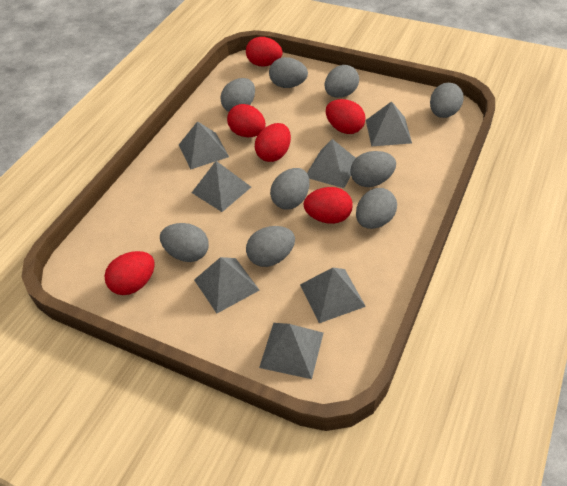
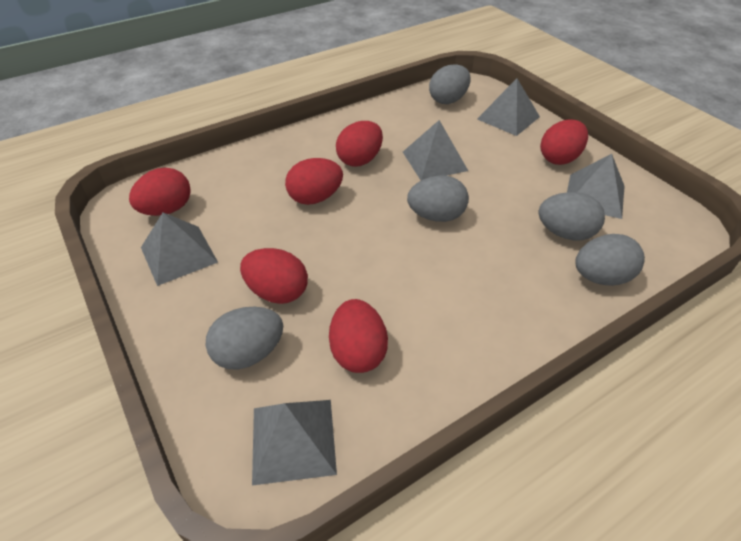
grey egg: 9 -> 5
grey pyramid: 7 -> 5

